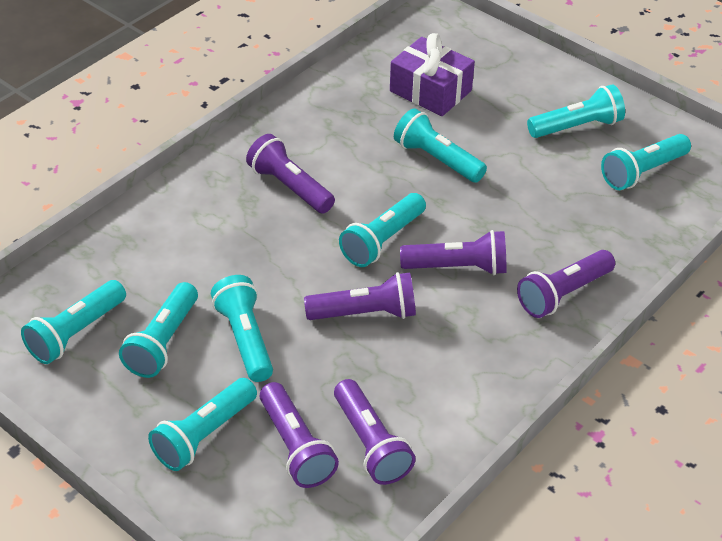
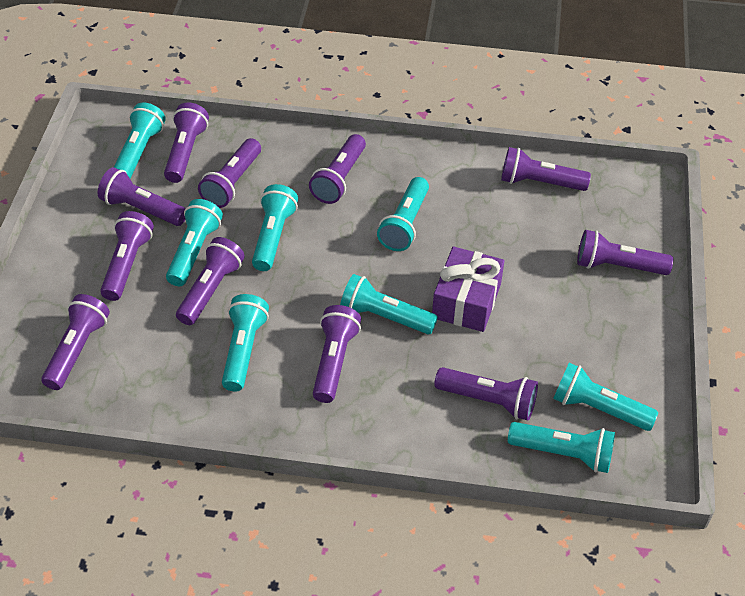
purple flashlight: 6 -> 11

